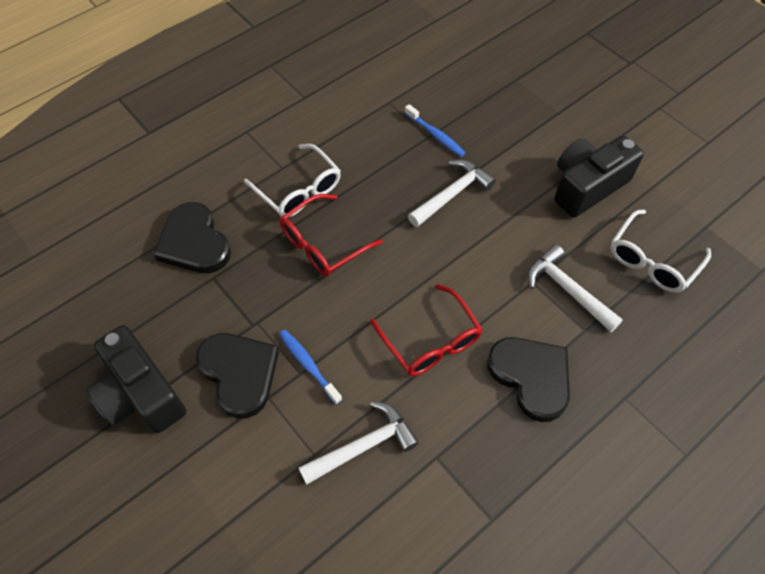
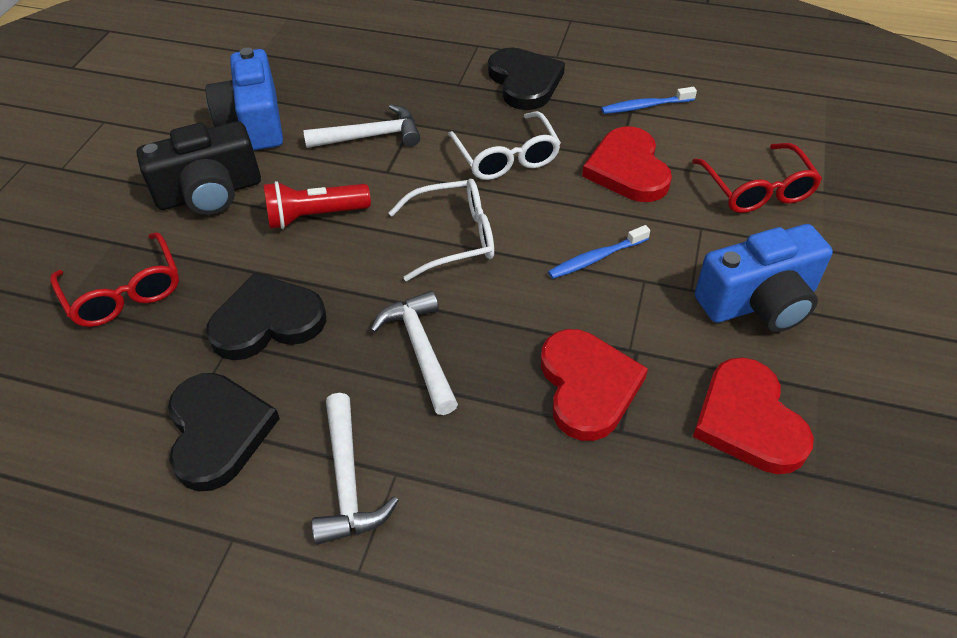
black camera: 2 -> 1
blue camera: 0 -> 2
red flashlight: 0 -> 1
red heart: 0 -> 3

